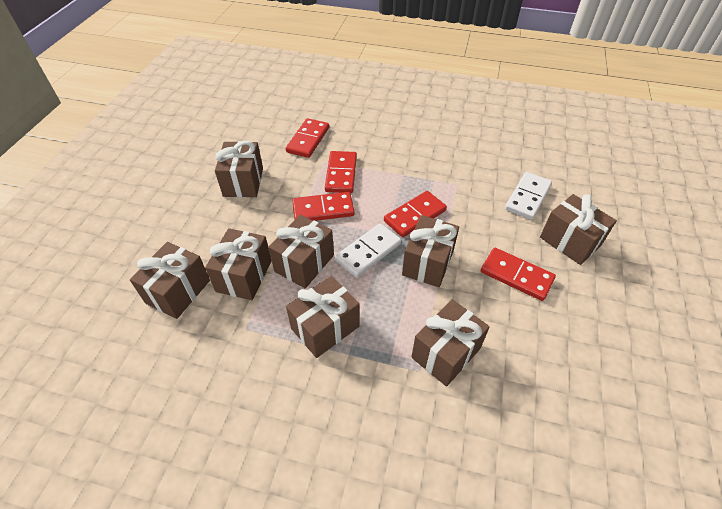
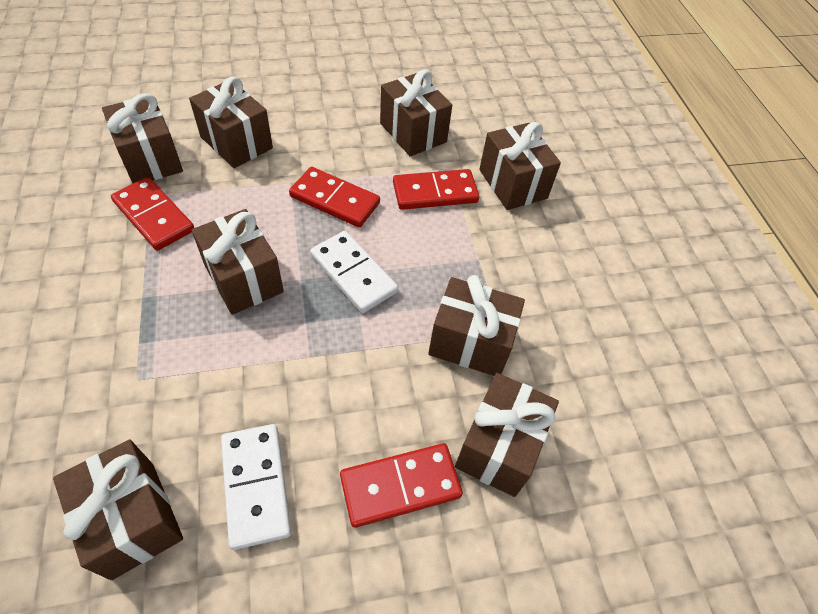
red domino: 5 -> 4

